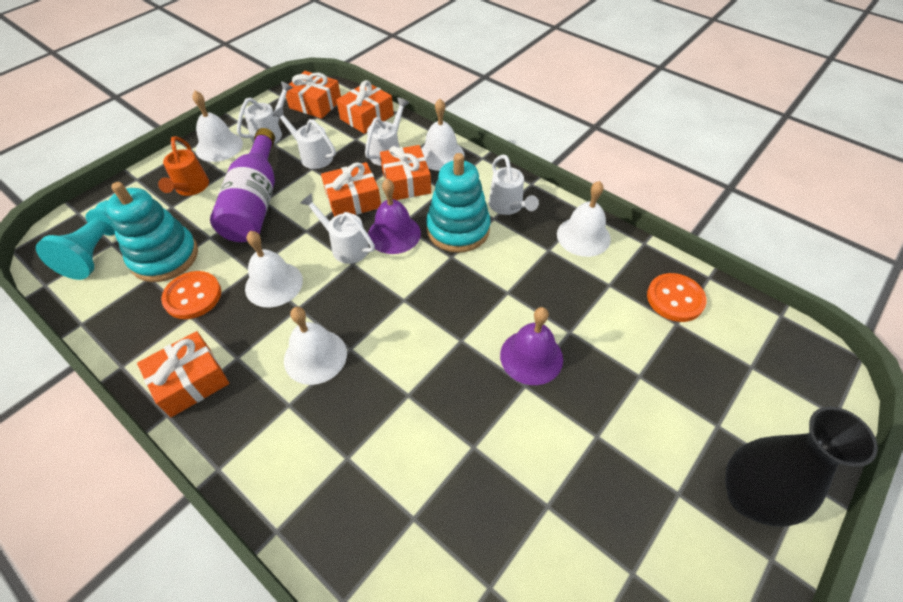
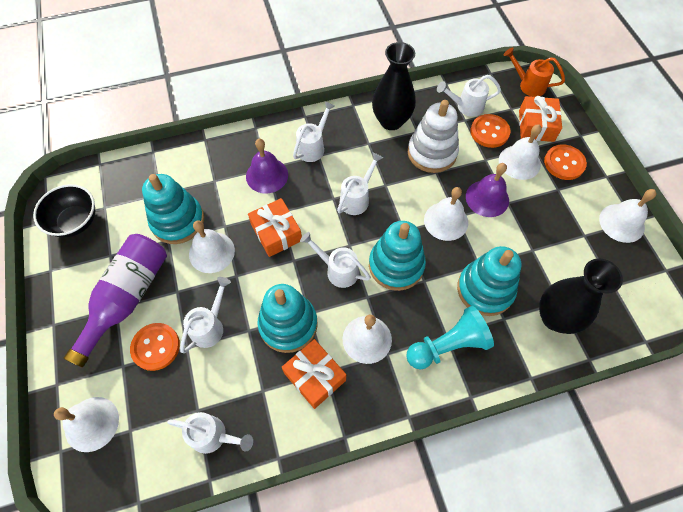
black bowl: 0 -> 1
black vase: 1 -> 2
orange button: 2 -> 3
orange gift: 5 -> 3
turquoise stacking toy: 2 -> 4
white bell: 5 -> 6
white stacking toy: 0 -> 1
white watering can: 5 -> 6

